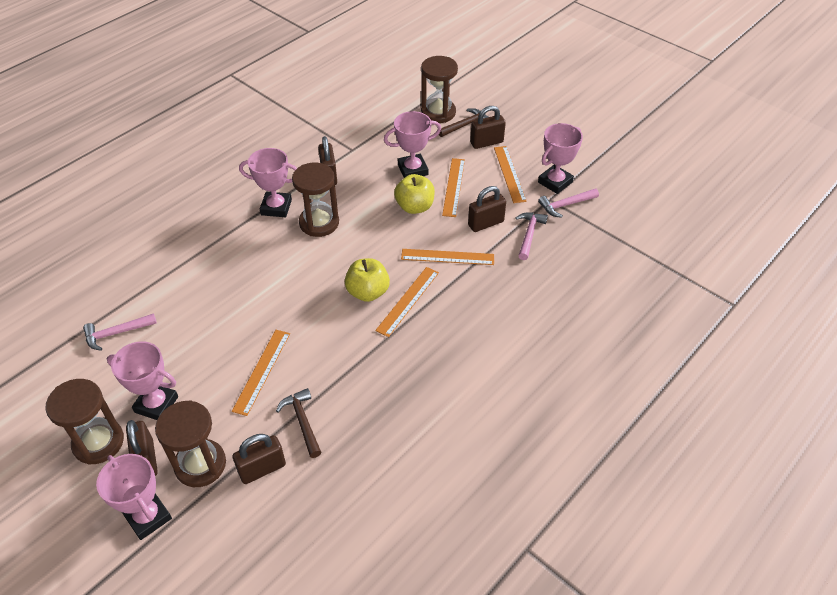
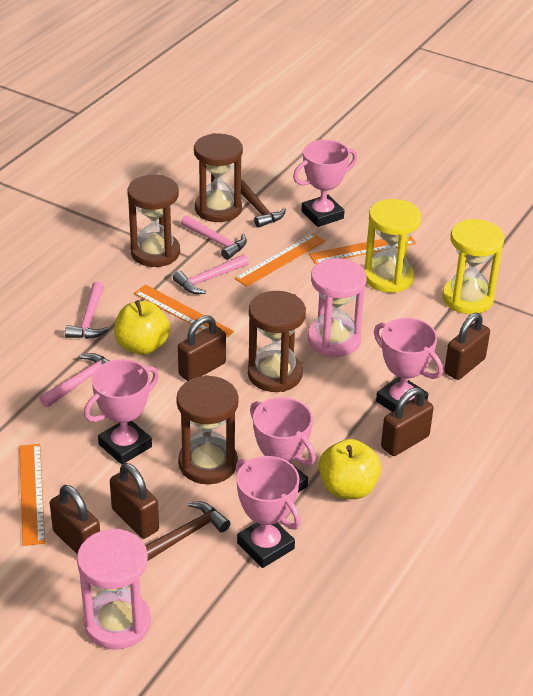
orange ruler: 5 -> 4
pink hammer: 3 -> 4
pink hourglass: 0 -> 2
yellow hourglass: 0 -> 2

